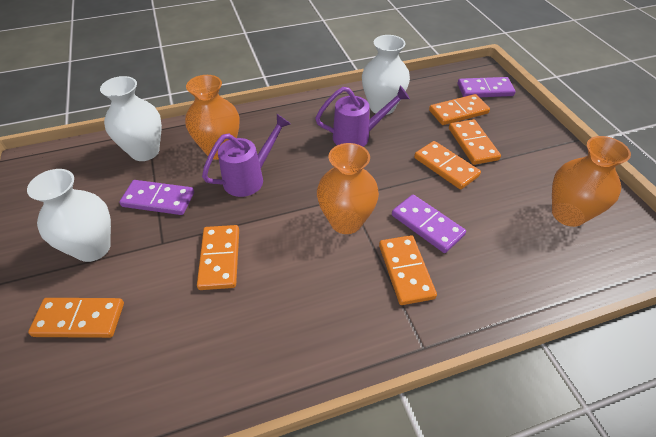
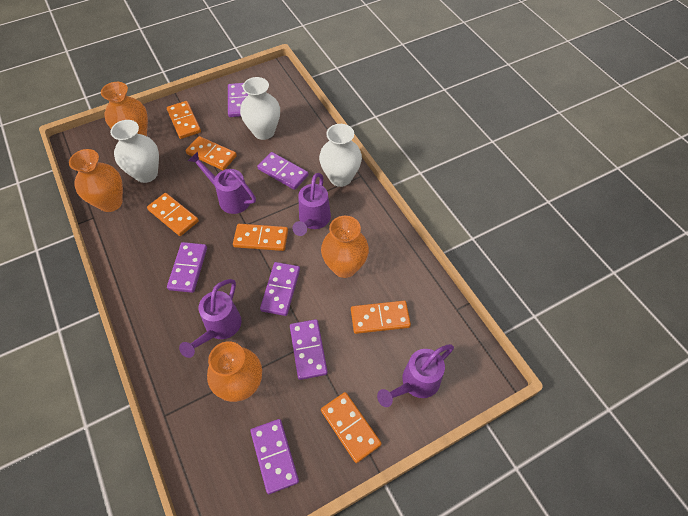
orange vase: 3 -> 4
purple domino: 3 -> 6
purple watering can: 2 -> 4

